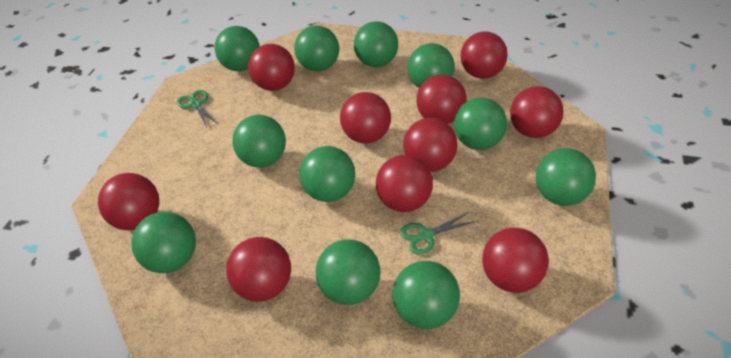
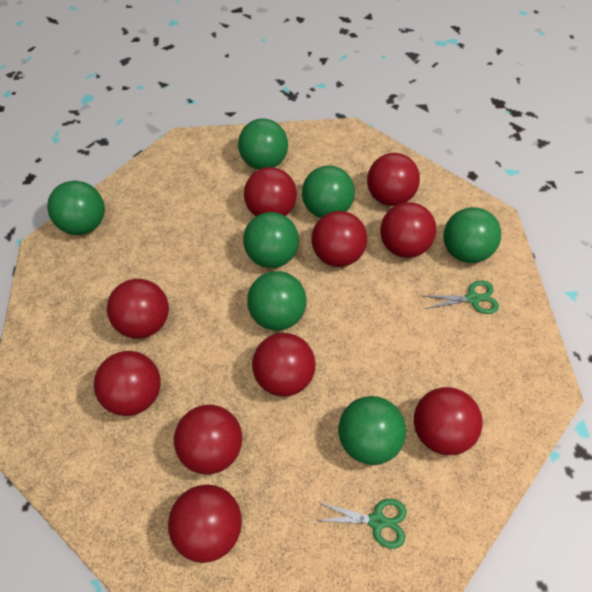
green ball: 11 -> 7

